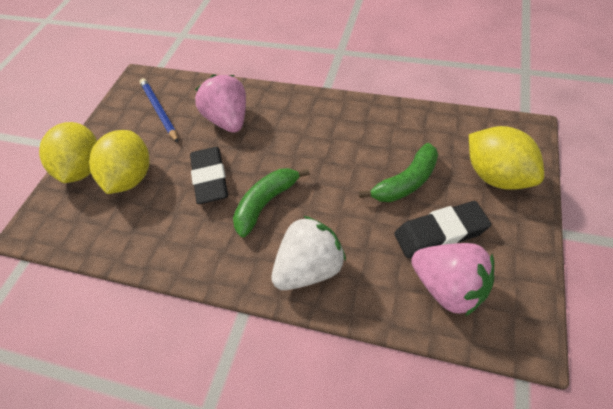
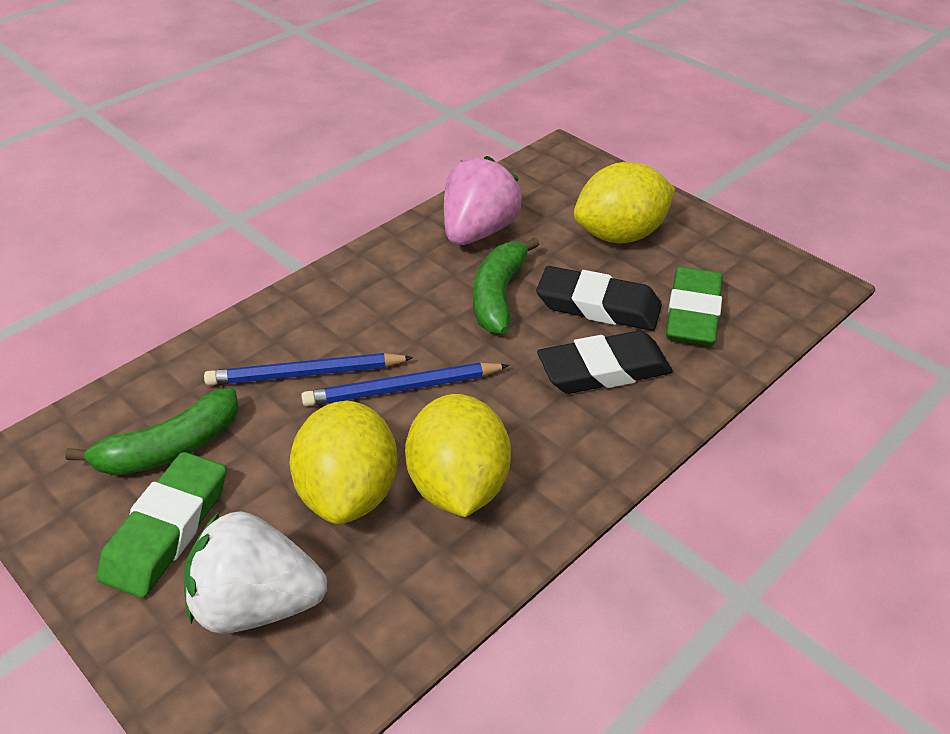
blue pencil: 1 -> 2
green eraser: 0 -> 2
pink strawberry: 2 -> 1

